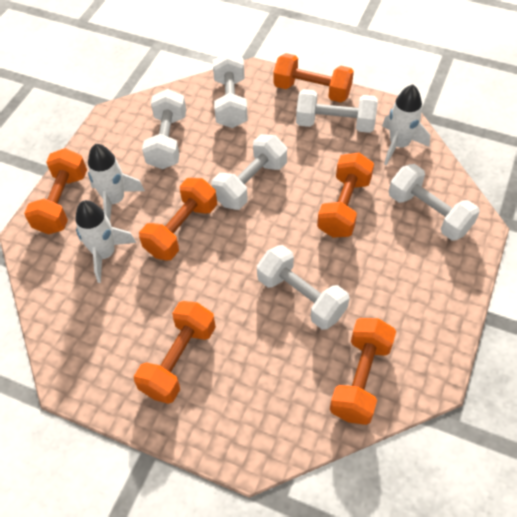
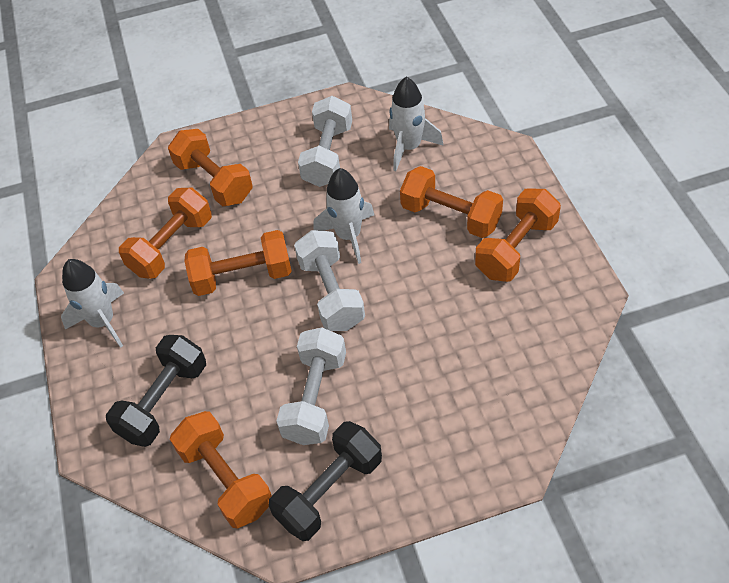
black dumbbell: 0 -> 2
white dumbbell: 6 -> 3

